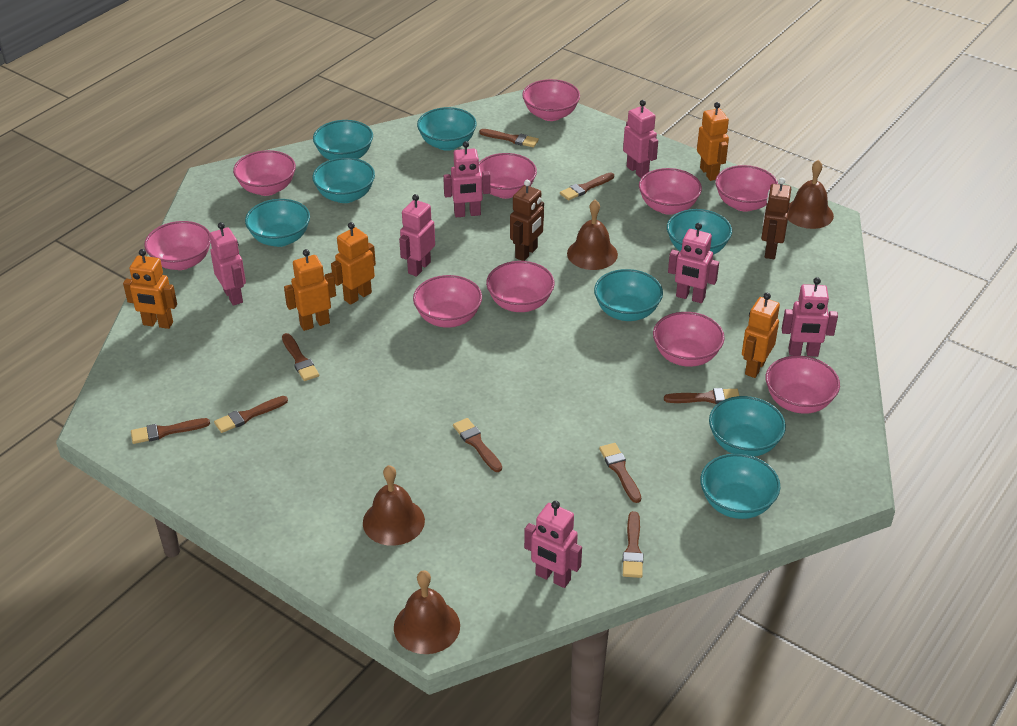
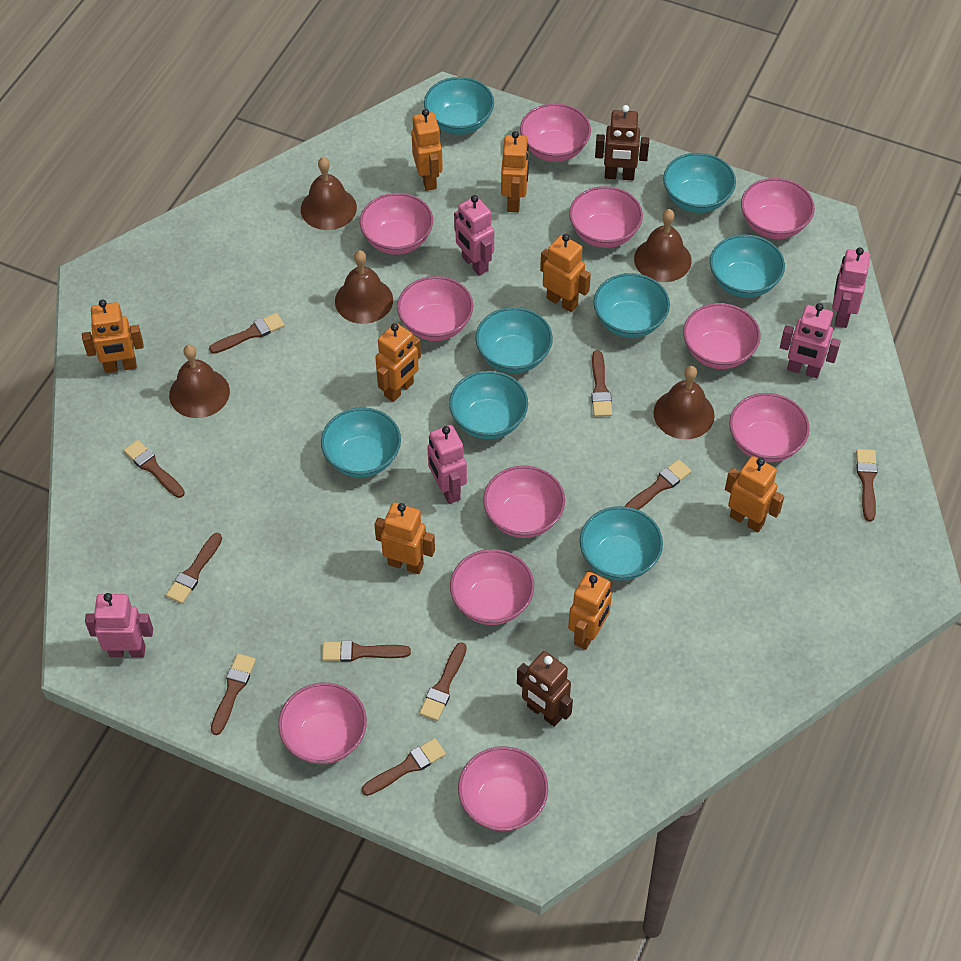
brown bell: 4 -> 5
brown brush: 9 -> 10
orange robot: 5 -> 8
pink bowl: 10 -> 11
pink robot: 7 -> 5

